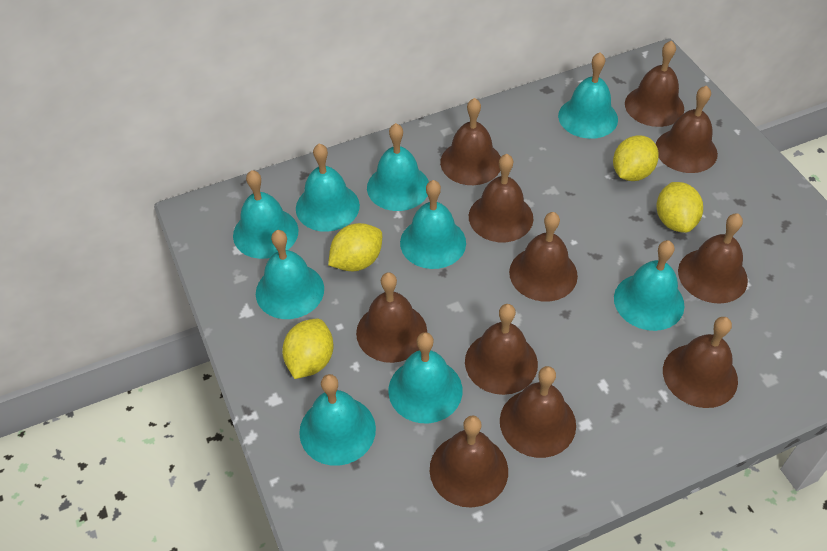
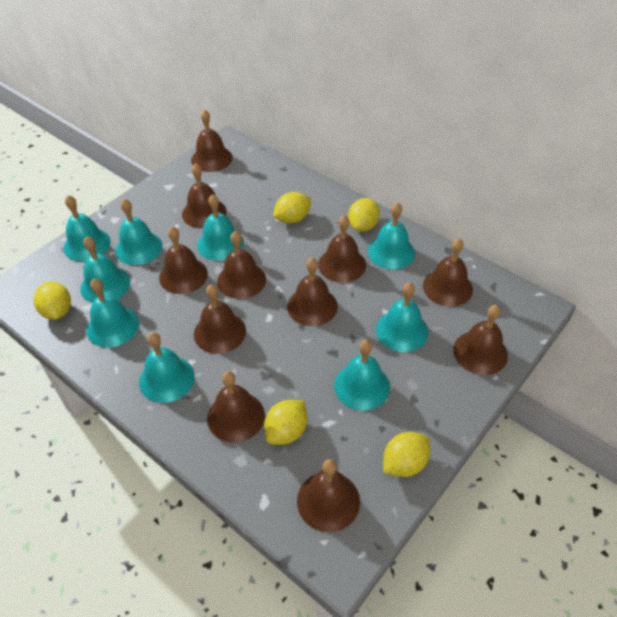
yellow lemon: 4 -> 5

